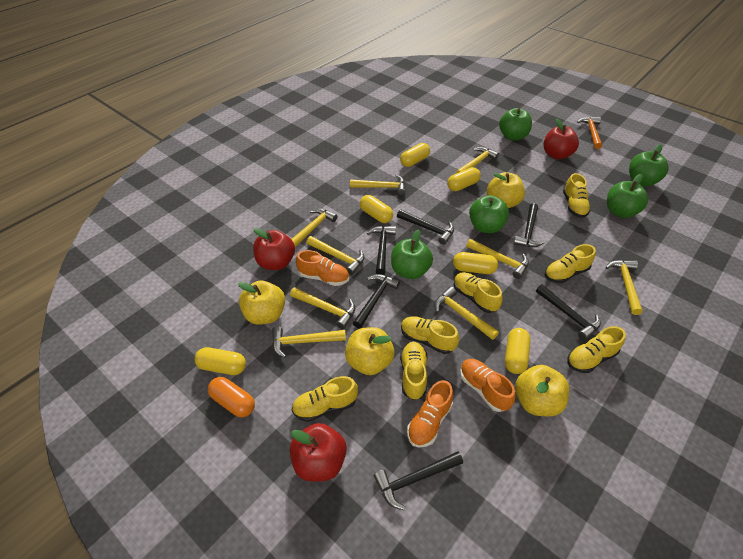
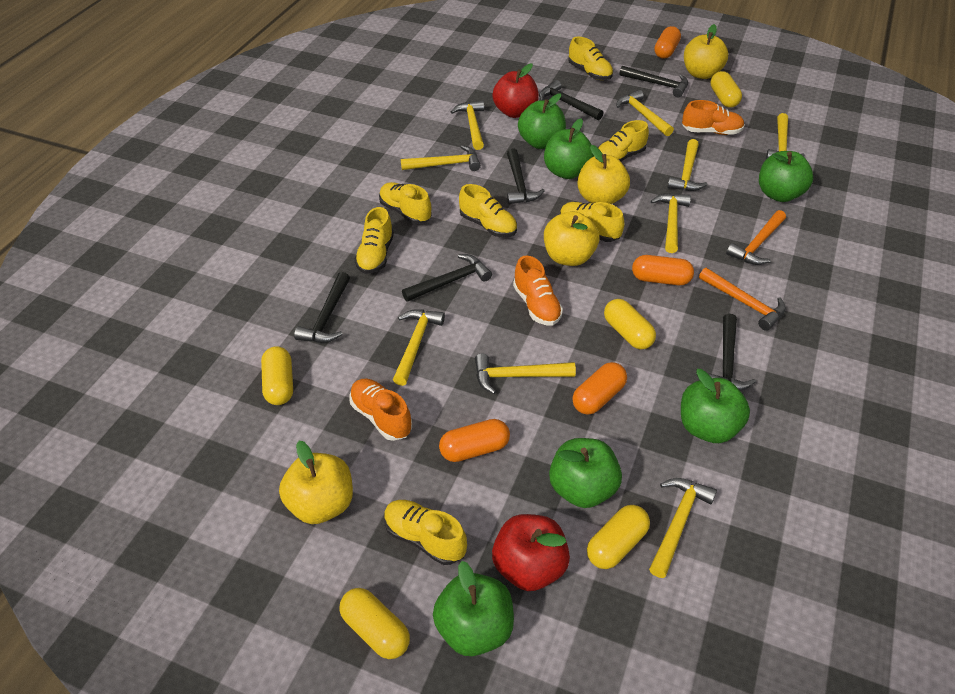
green apple: 5 -> 6
orange capsule: 1 -> 4
orange hammer: 1 -> 2
red apple: 3 -> 2
yellow capsule: 6 -> 5

